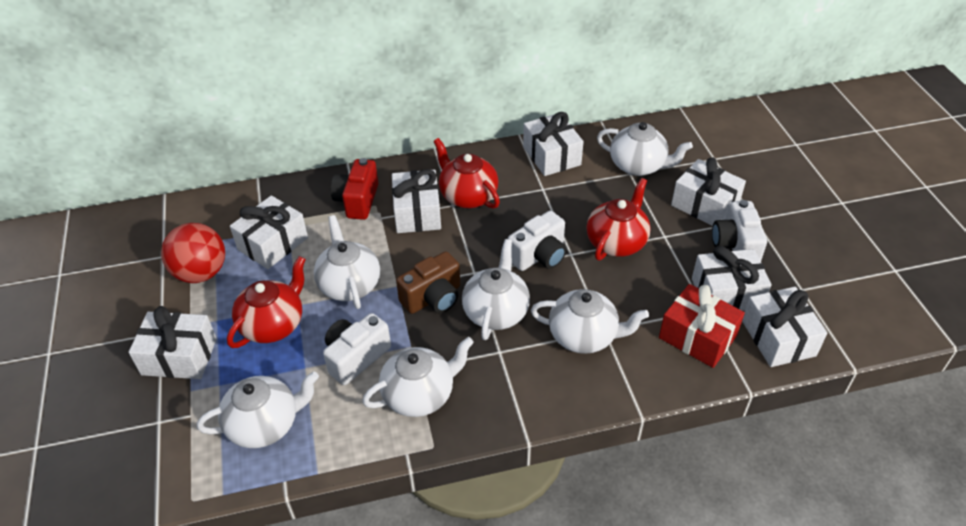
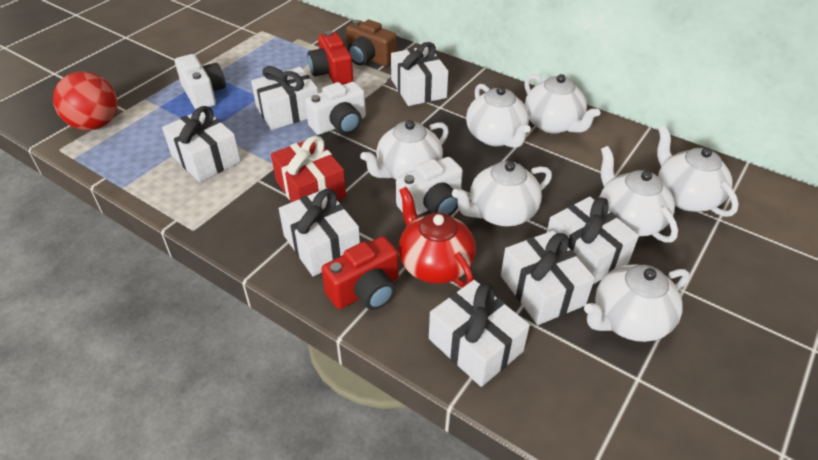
red camera: 1 -> 2
red teapot: 3 -> 1
white teapot: 6 -> 7

